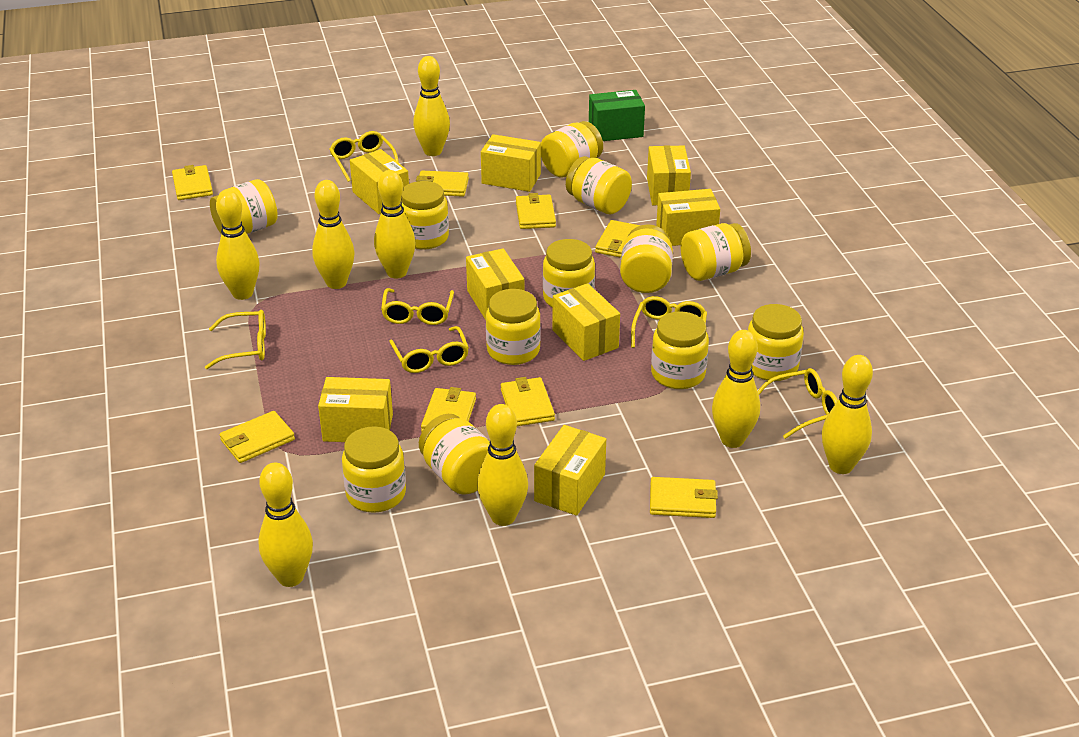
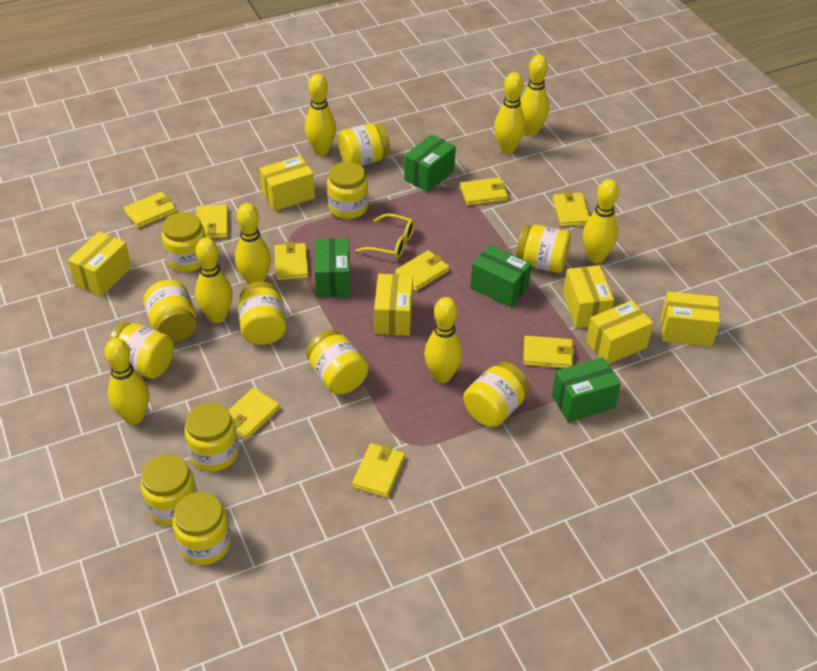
green box: 1 -> 4
yellow box: 8 -> 6
yellow glasses: 6 -> 1
yellow wallet: 8 -> 9

